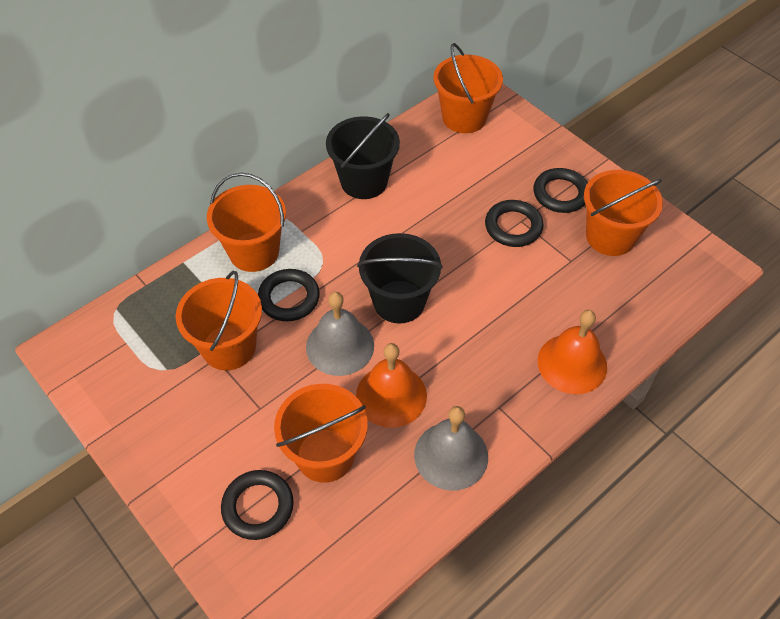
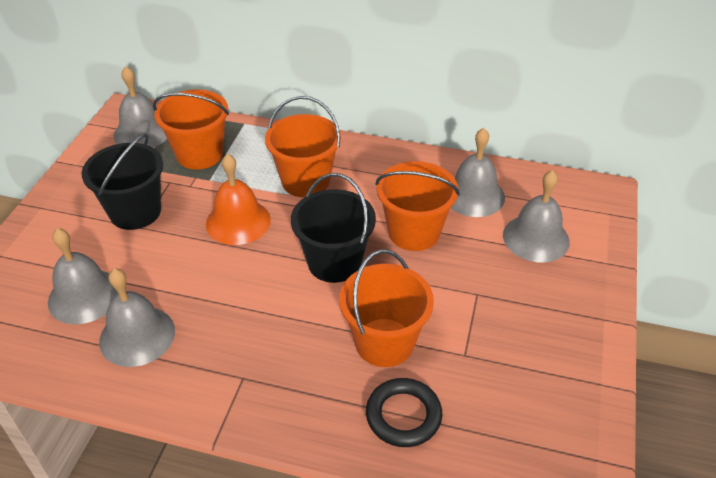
black ring: 4 -> 1
grey bell: 2 -> 5
orange bell: 2 -> 1
orange bucket: 5 -> 4

